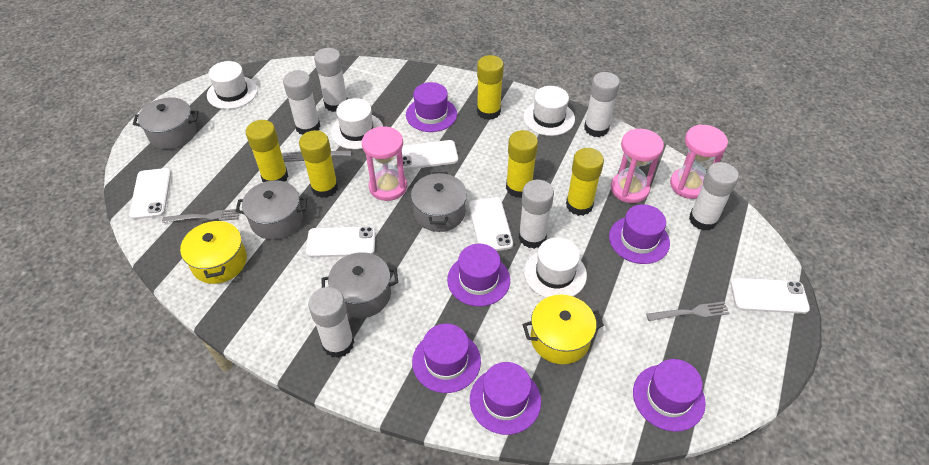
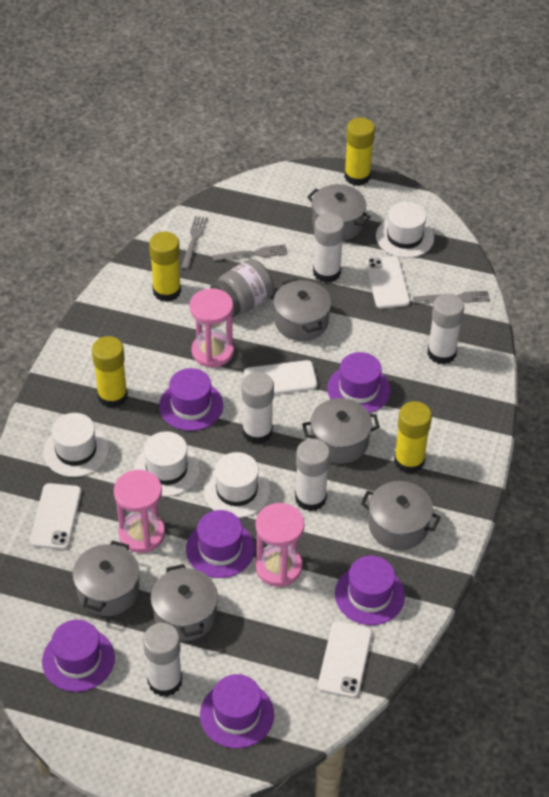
grey jar: 0 -> 1
grey pot: 4 -> 6
white glue stick: 6 -> 5
white phone: 5 -> 4
yellow glue stick: 5 -> 4
yellow pot: 2 -> 0

